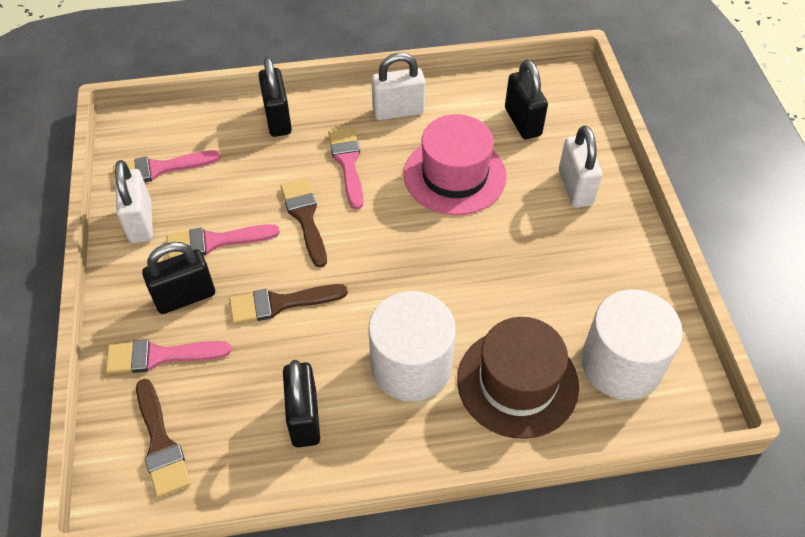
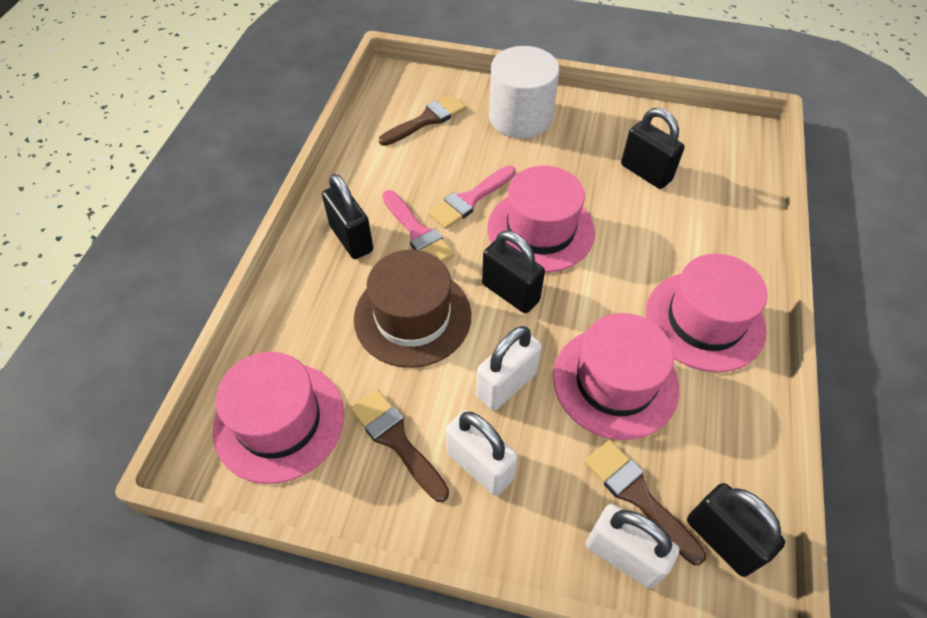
pink brush: 4 -> 2
pink hat: 1 -> 4
white cylinder: 2 -> 1

